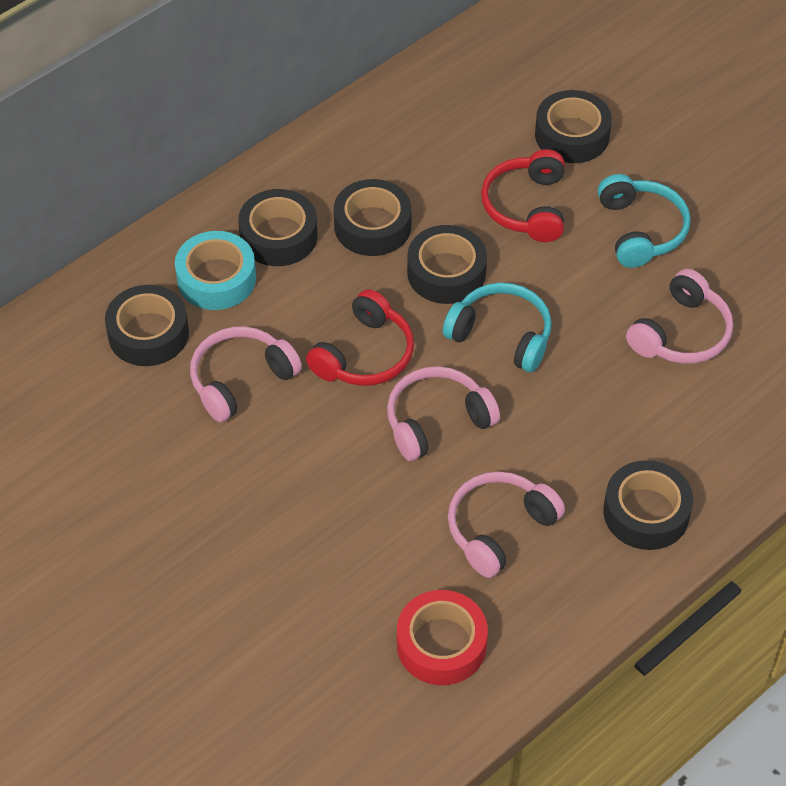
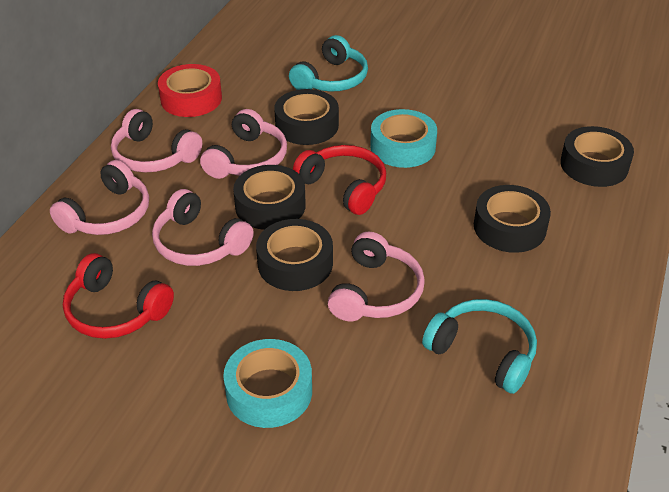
black tape: 6 -> 5
pink headphones: 4 -> 5
turquoise tape: 1 -> 2

